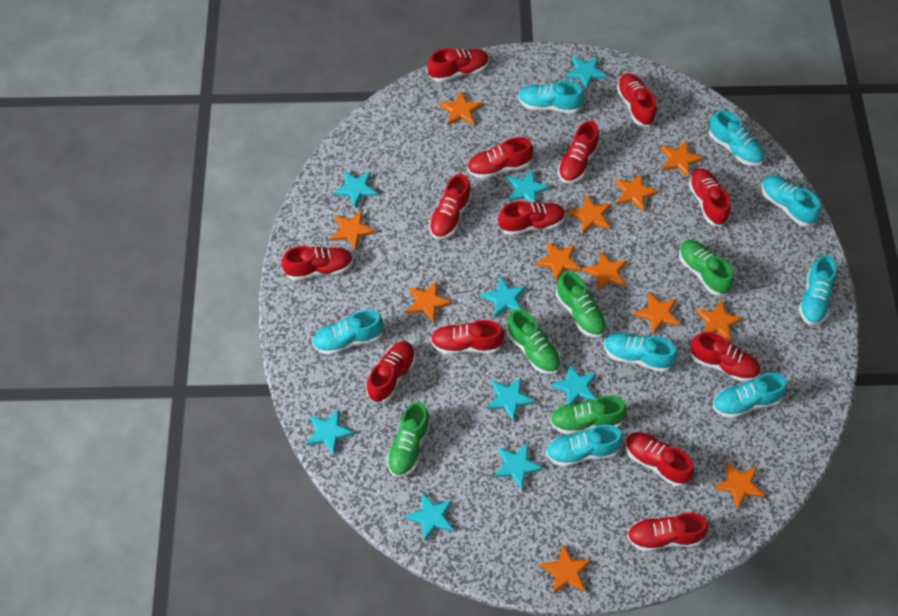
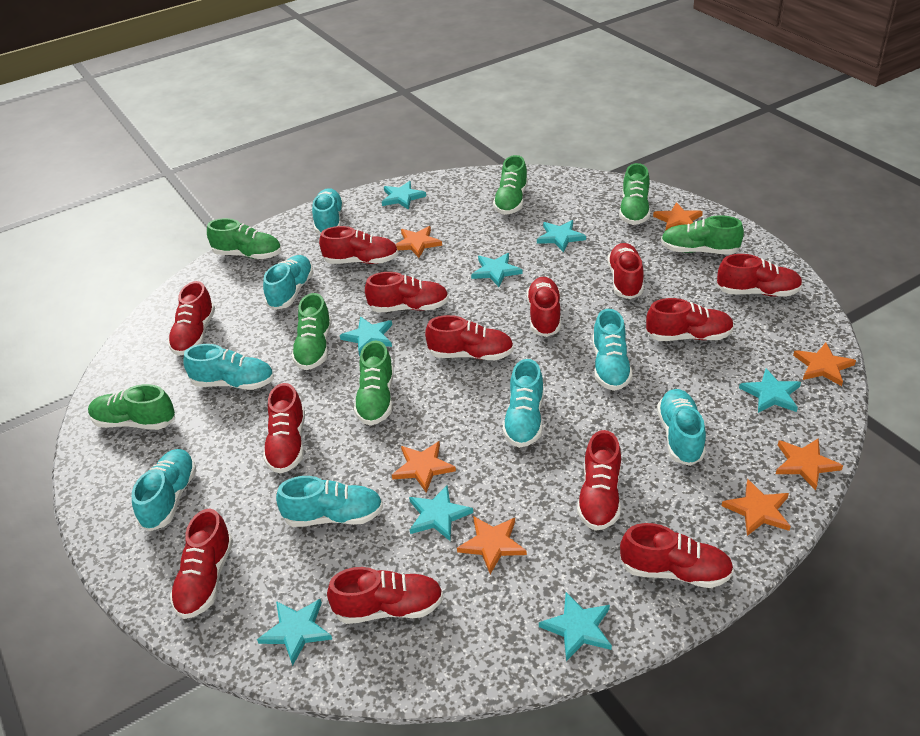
green shoe: 5 -> 7
orange star: 12 -> 7
turquoise star: 9 -> 8

